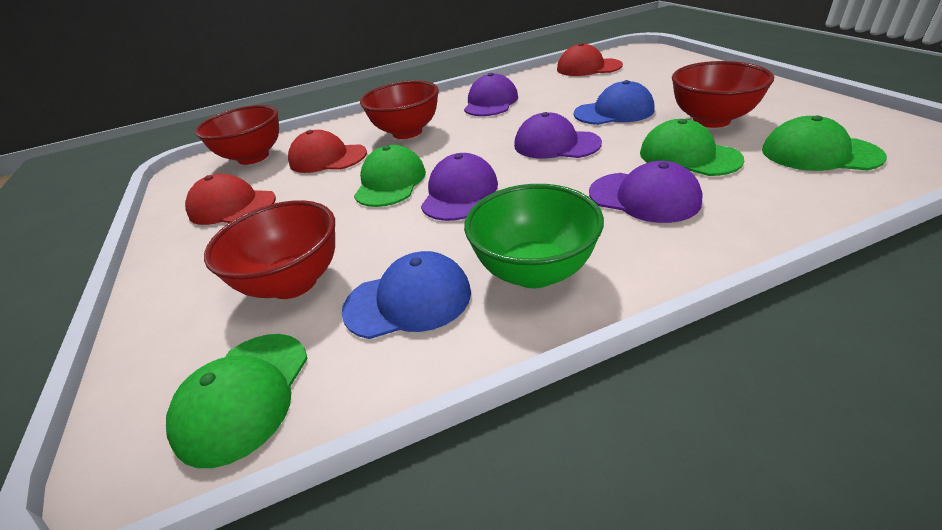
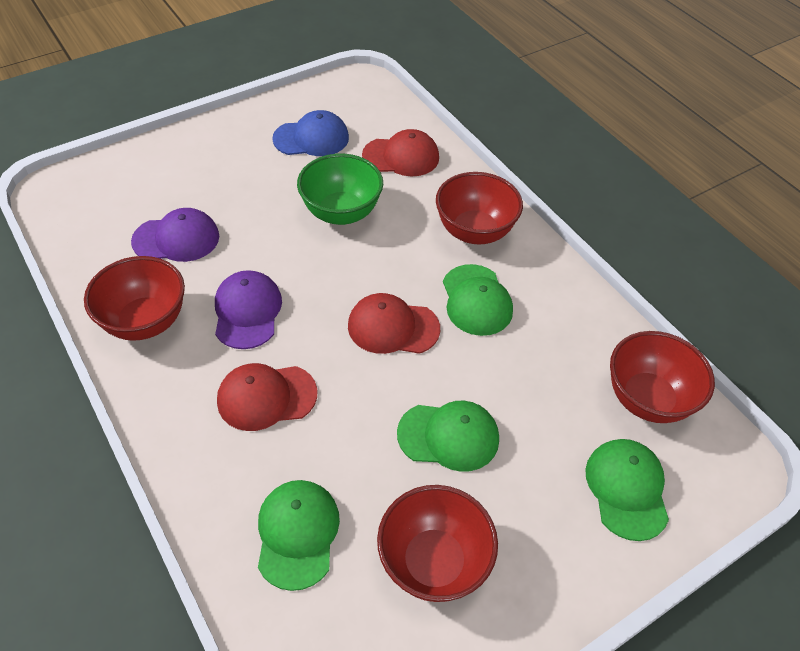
blue cap: 2 -> 1
purple cap: 4 -> 2

